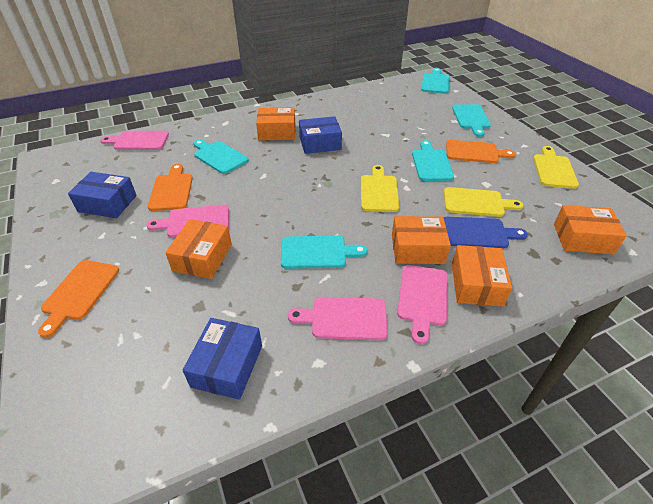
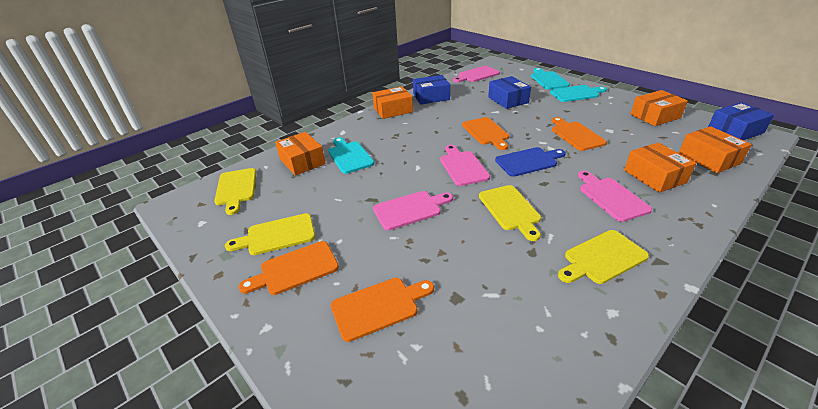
orange cutting board: 3 -> 4
turquoise cutting board: 5 -> 3
yellow cutting board: 3 -> 4

